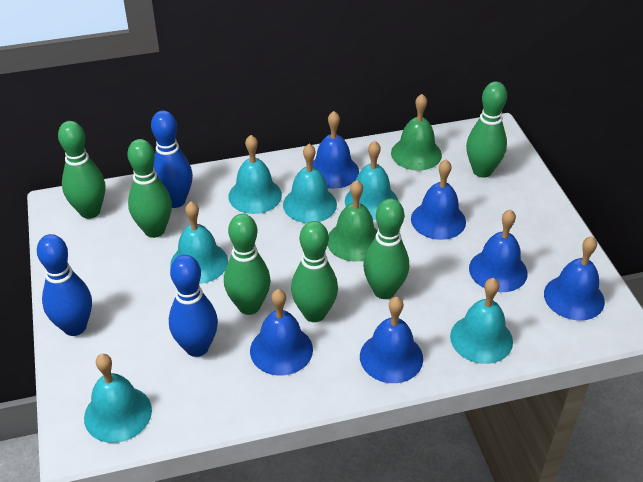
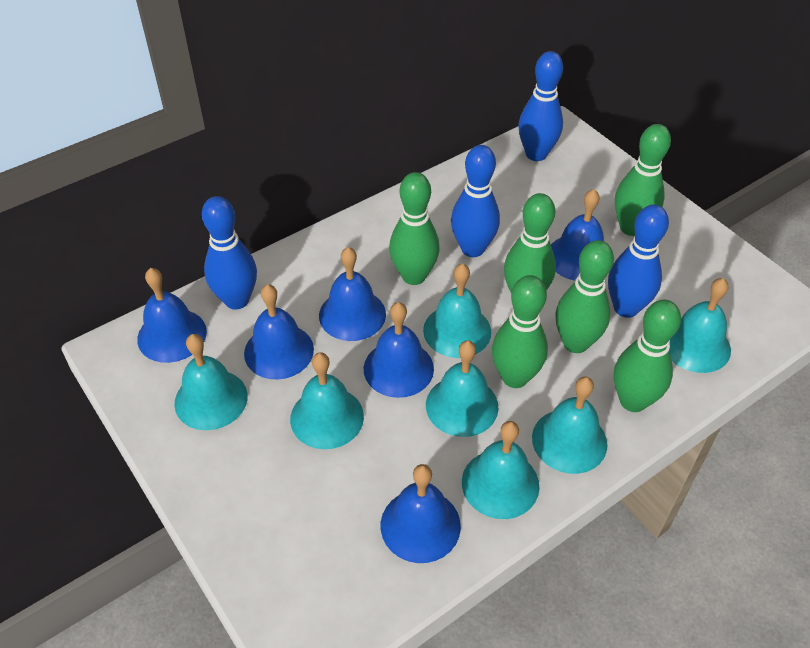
blue bowling pin: 3 -> 4
green bell: 2 -> 0
turquoise bell: 6 -> 7

